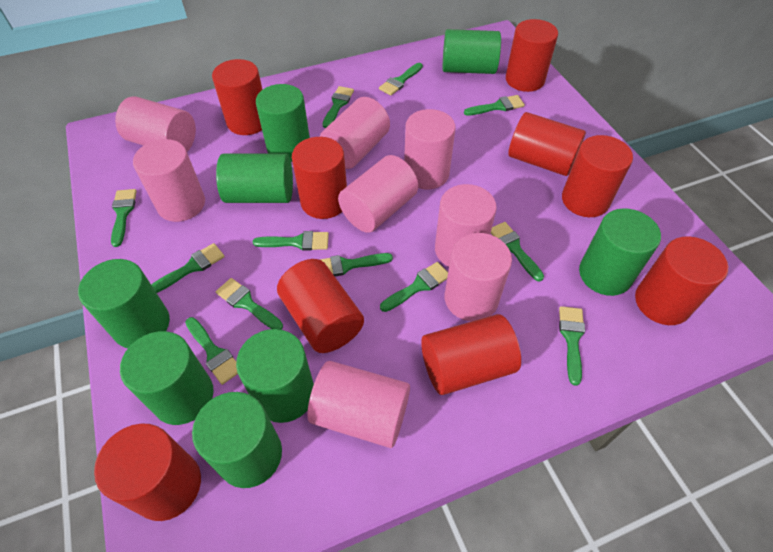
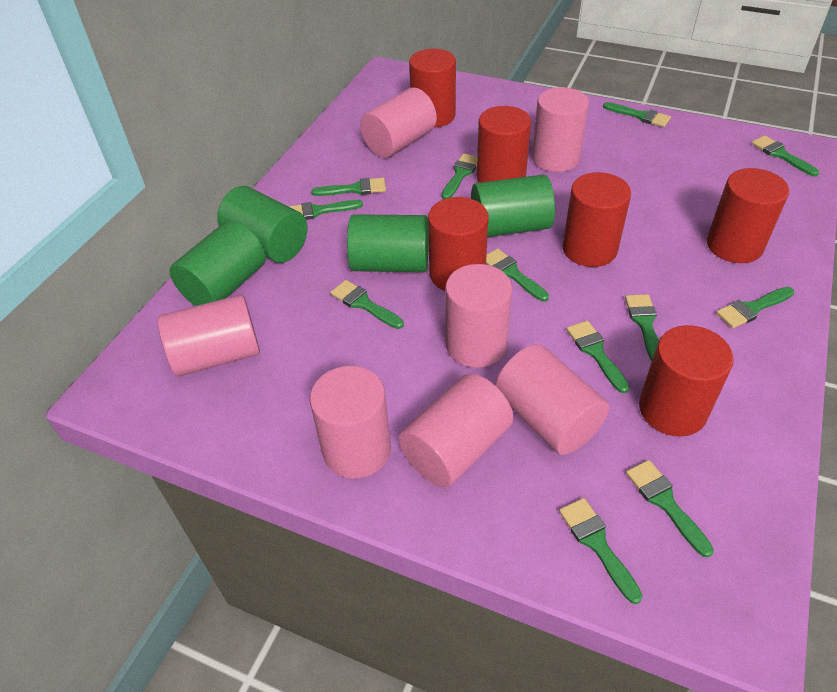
green cylinder: 8 -> 4
pink cylinder: 8 -> 7
red cylinder: 9 -> 6

